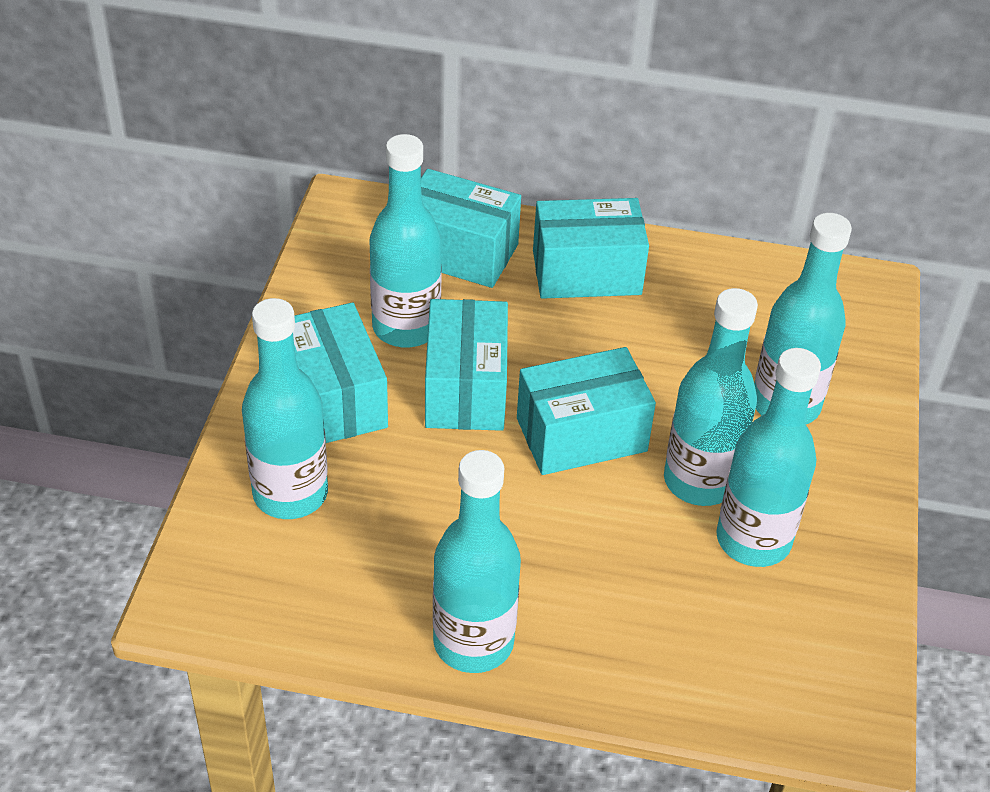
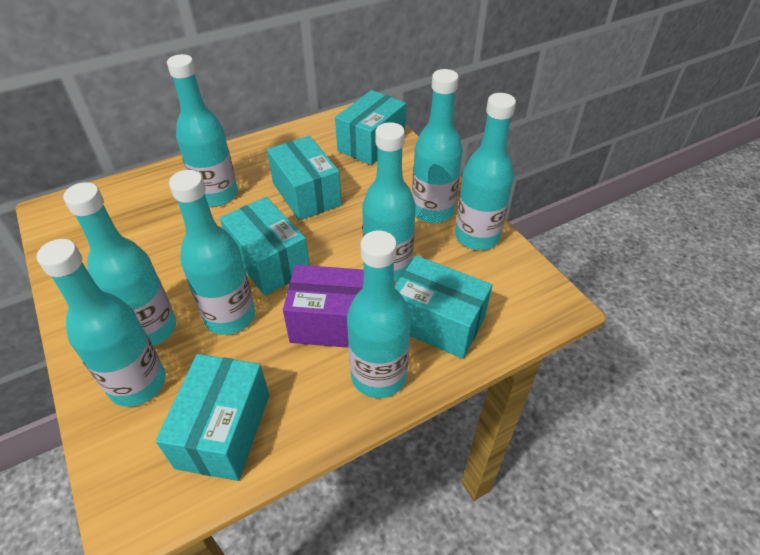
purple box: 0 -> 1
turquoise bottle: 6 -> 8

